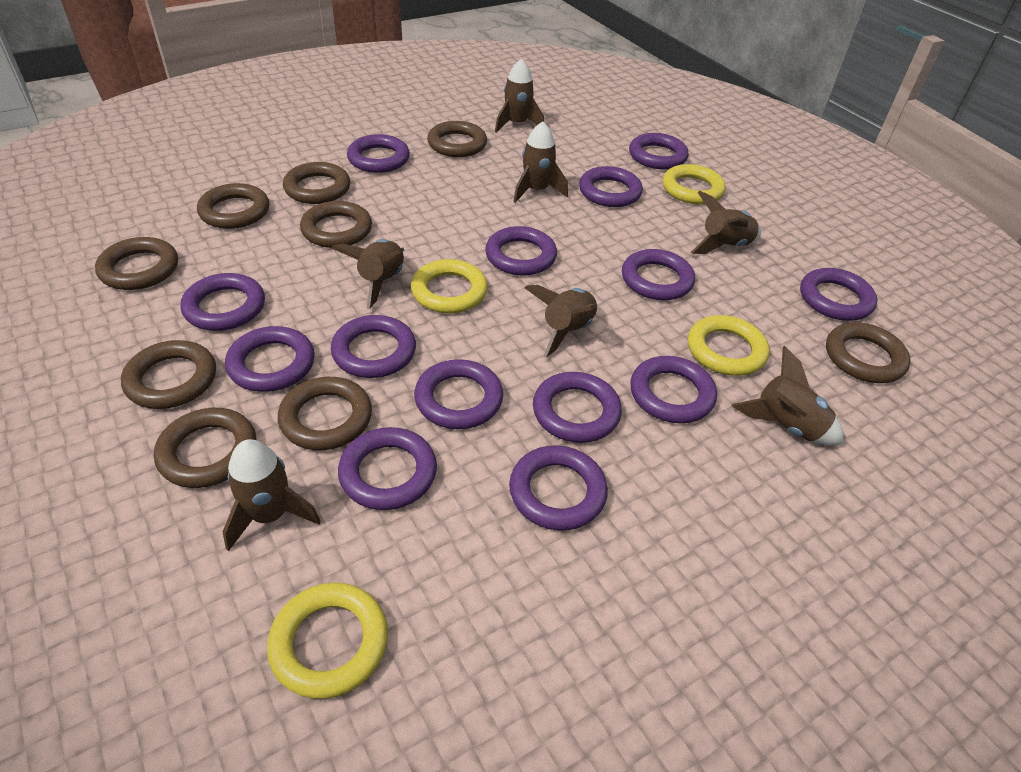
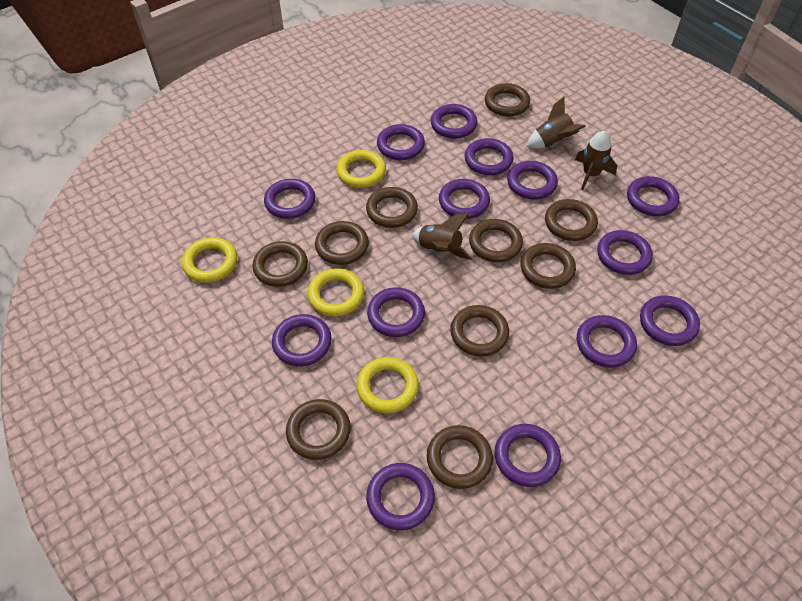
brown ring: 9 -> 10
brown rocket: 7 -> 3

